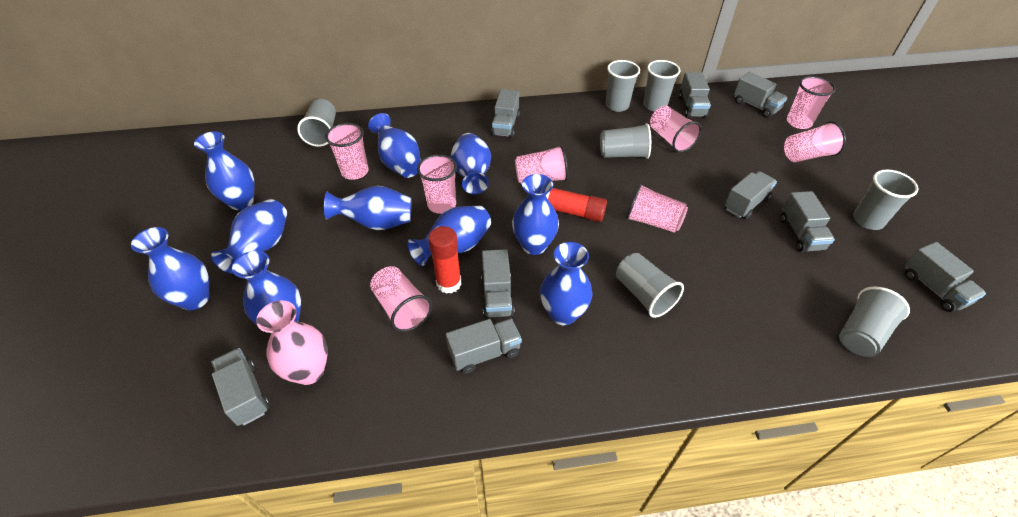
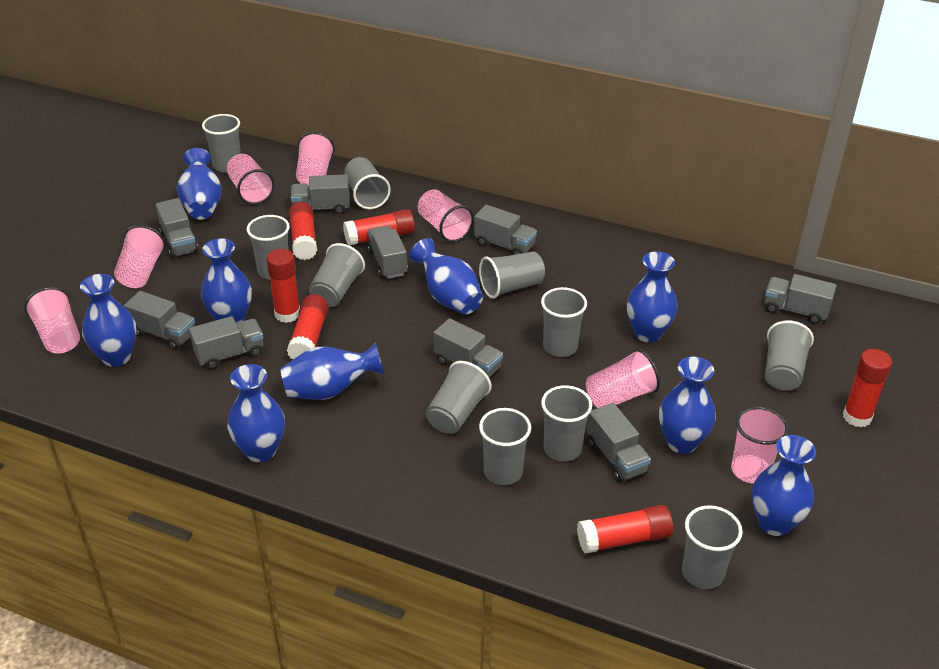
blue vase: 10 -> 9
grey cup: 7 -> 11
pink cup: 8 -> 7
pink vase: 1 -> 0
red glue stick: 2 -> 6

